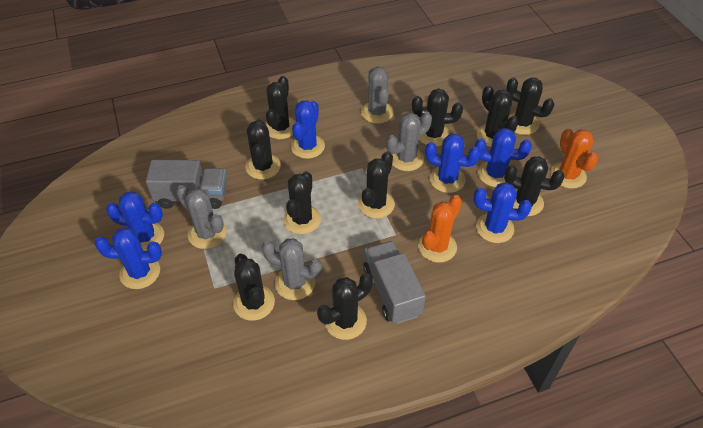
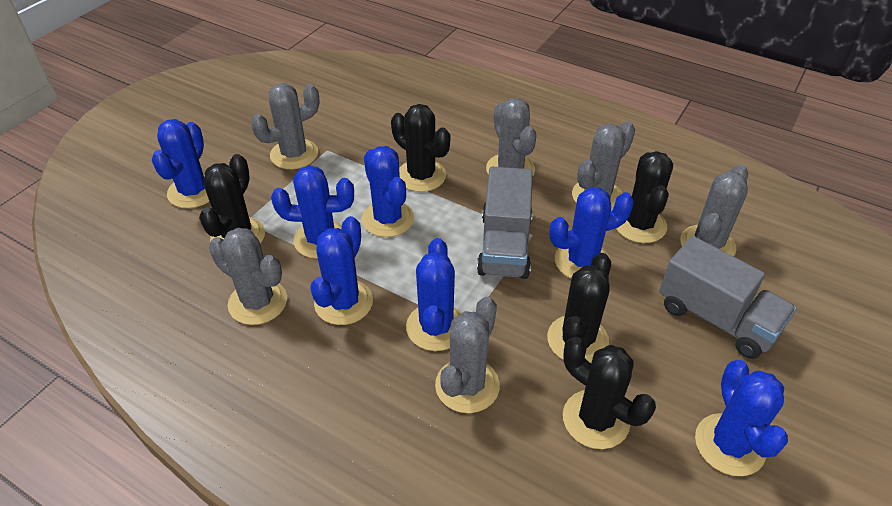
black cactus: 10 -> 5
blue cactus: 6 -> 7
grey cactus: 4 -> 6
orange cactus: 2 -> 0

